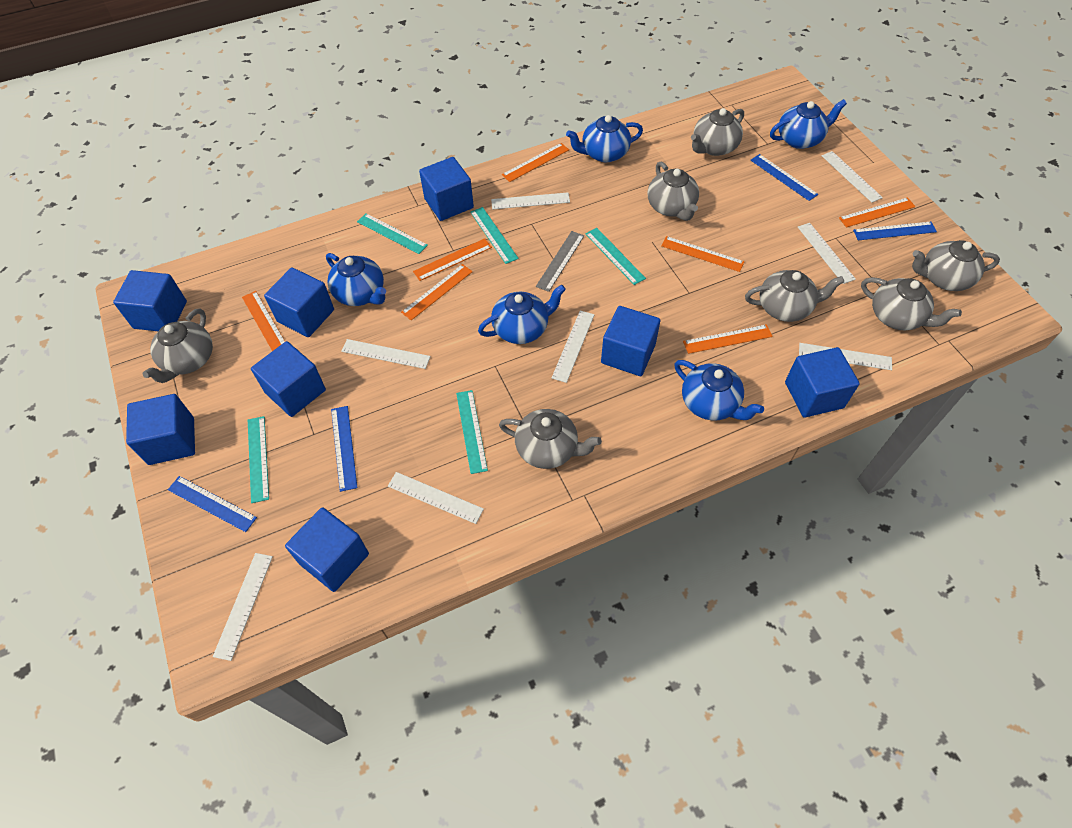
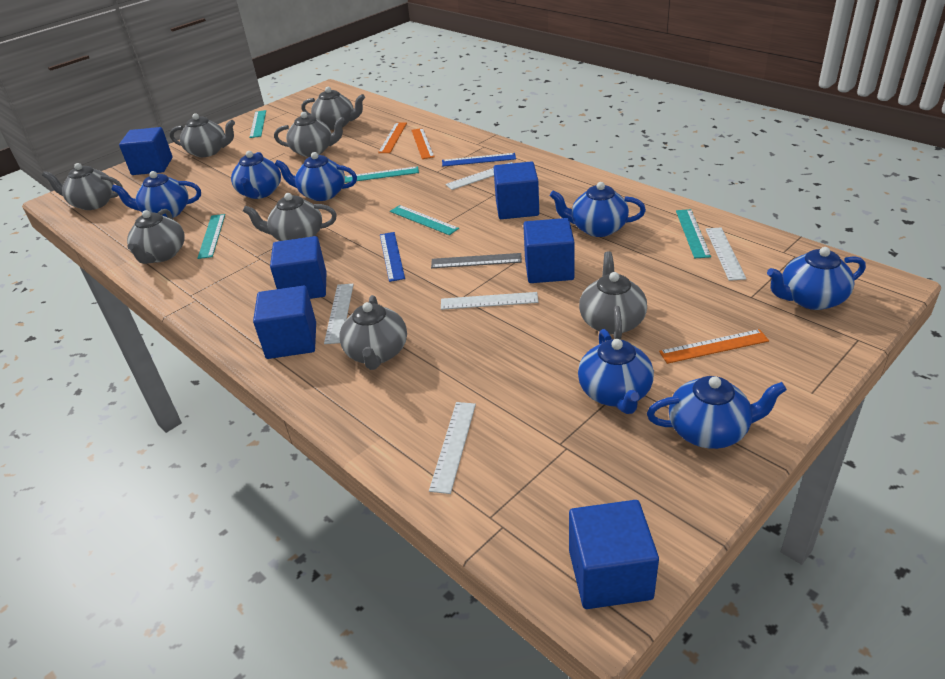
blue cube: 8 -> 6
blue ruler: 4 -> 2
blue teapot: 5 -> 7
grey teapot: 7 -> 8
orange ruler: 7 -> 3
white ruler: 8 -> 5

